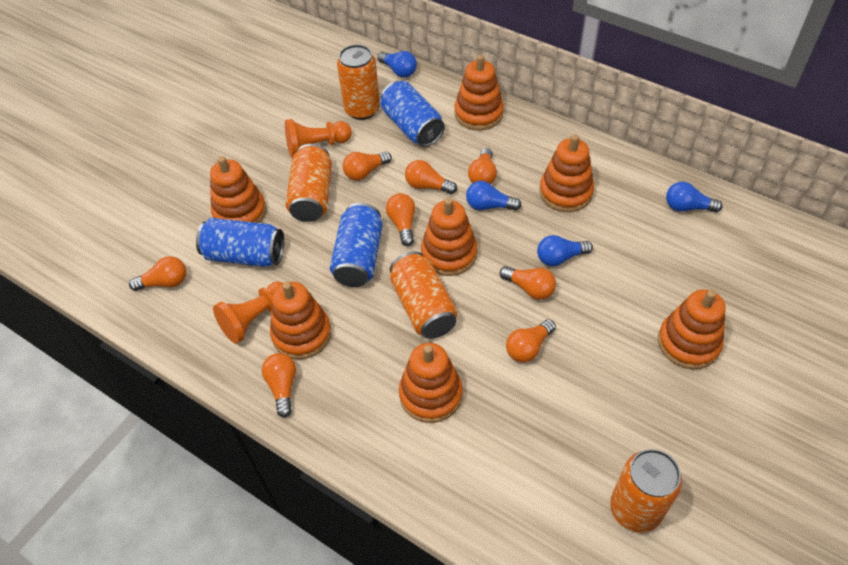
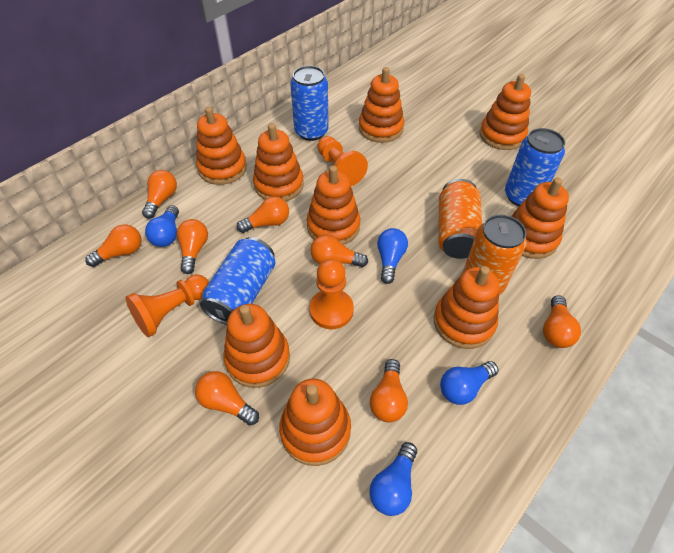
orange can: 4 -> 2
orange pawn: 2 -> 3
orange stacking toy: 7 -> 9

